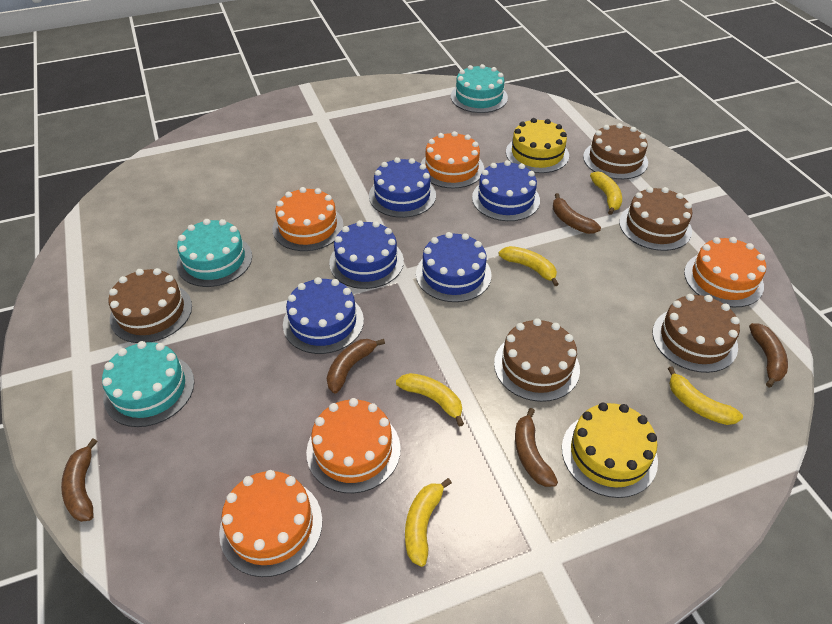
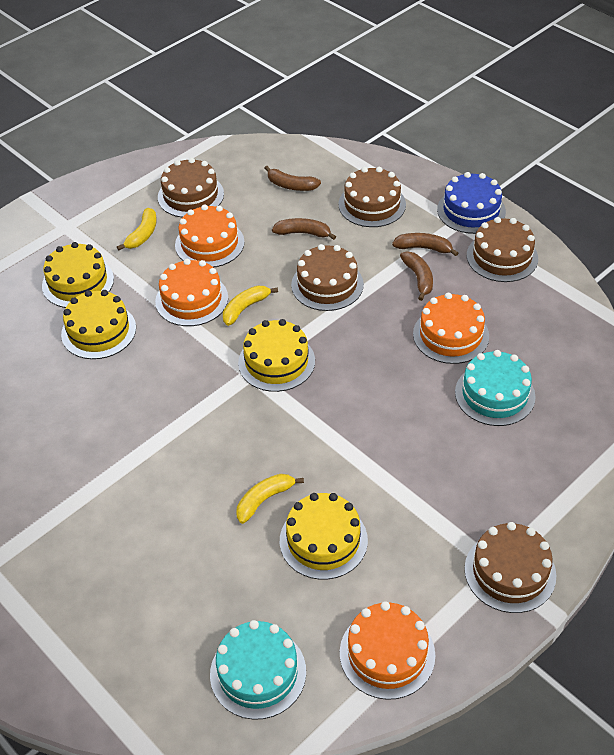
blue cake: 5 -> 1
brown banana: 5 -> 4
orange cake: 5 -> 4
turquoise cake: 3 -> 2
yellow banana: 5 -> 3
yellow cake: 2 -> 4

